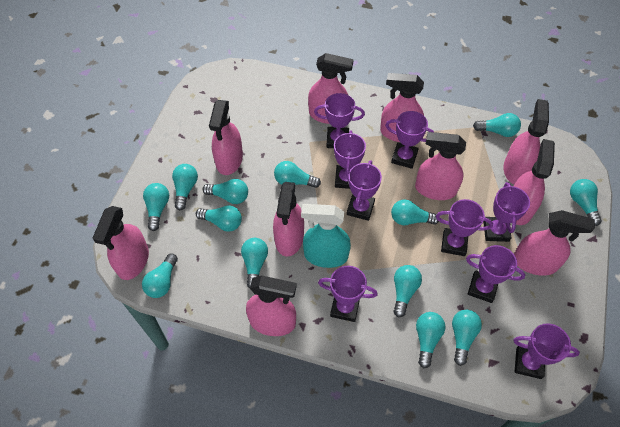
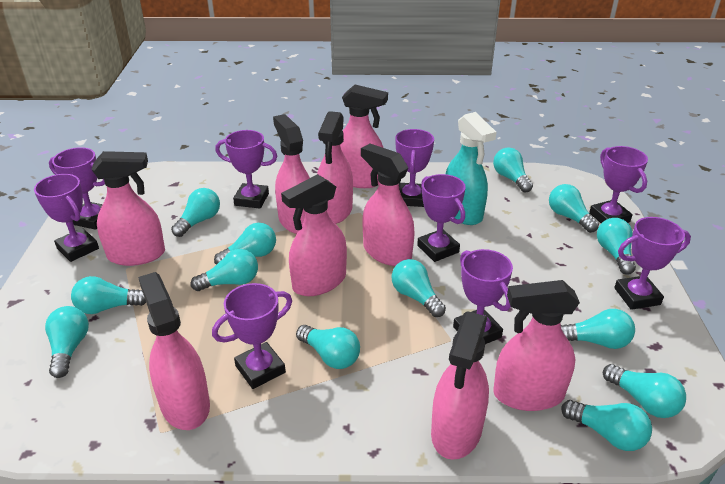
pink spray bottle: 10 -> 9

